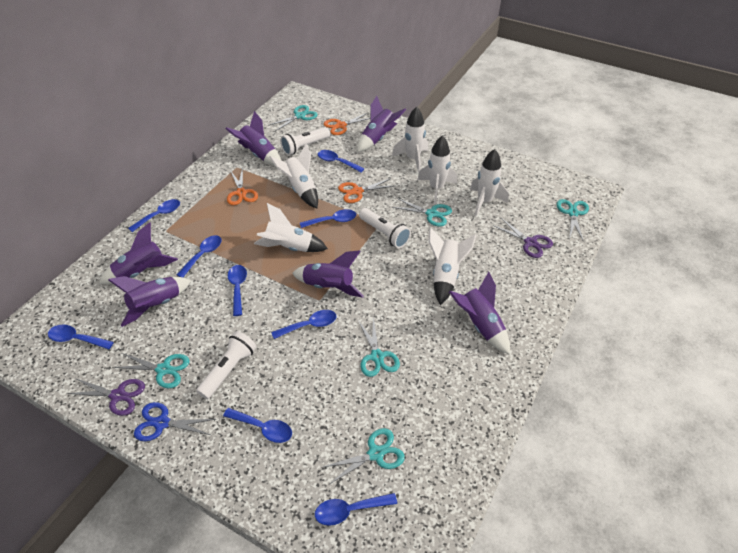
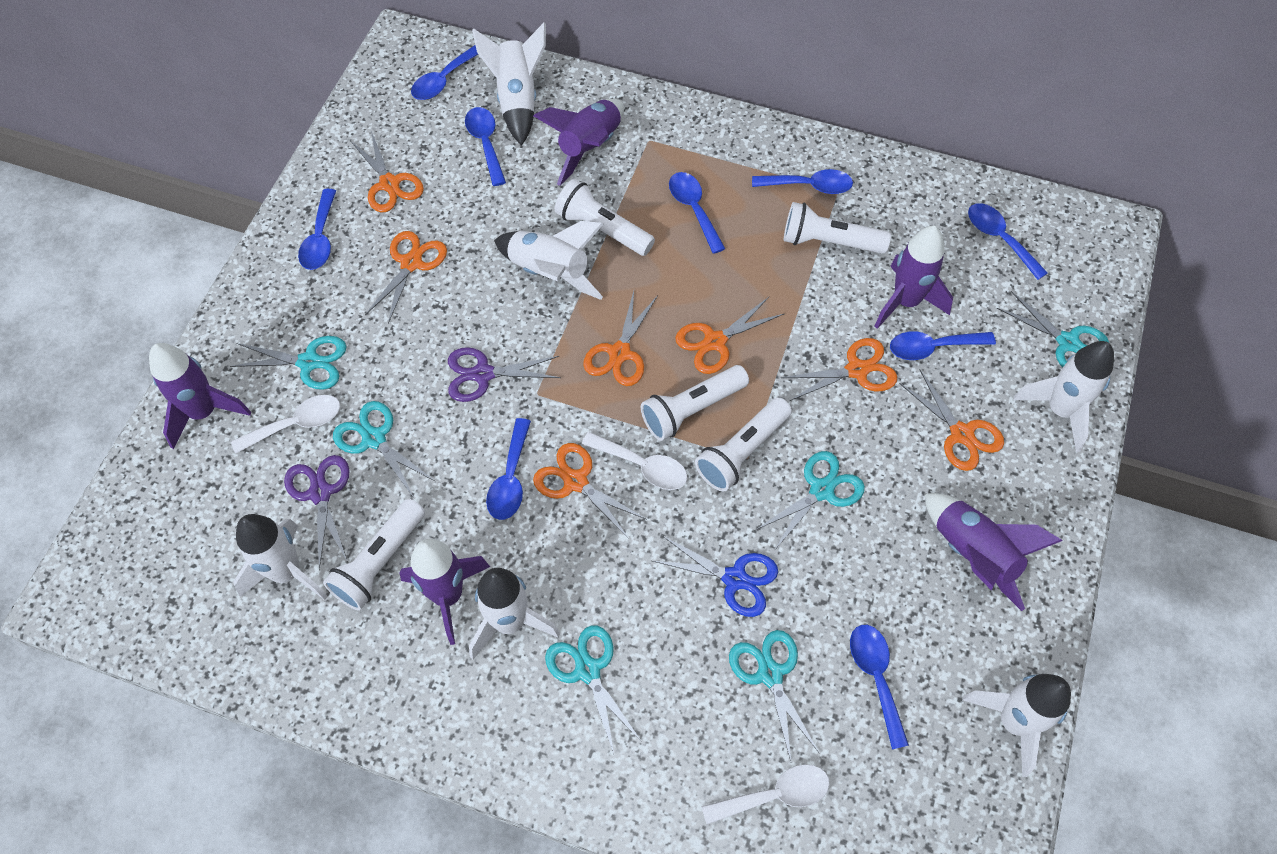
orange scissors: 3 -> 7
purple rocket: 6 -> 5
white flashlight: 3 -> 5
white spoon: 0 -> 3

